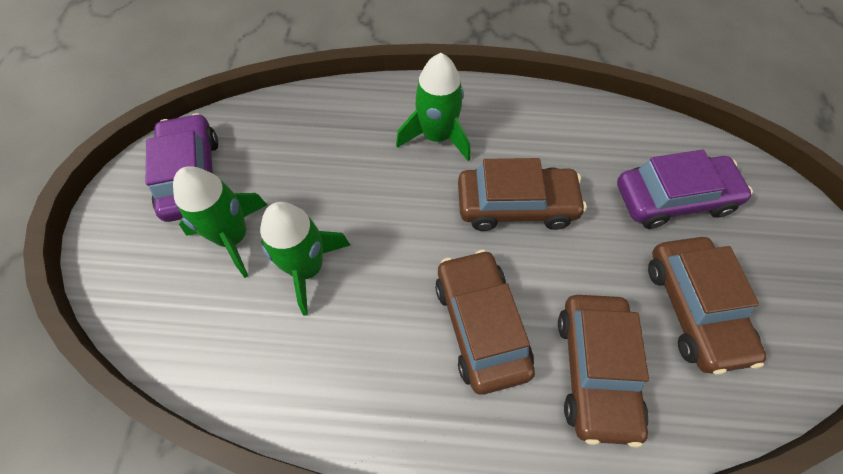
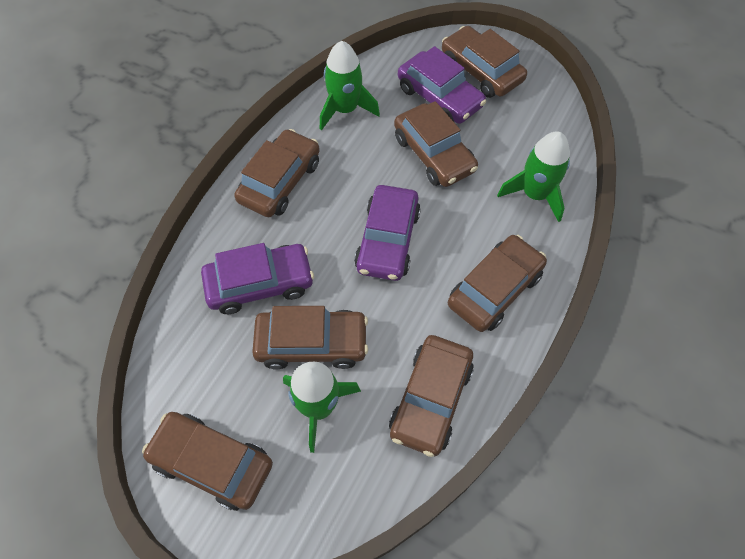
brown car: 4 -> 7
purple car: 2 -> 3

